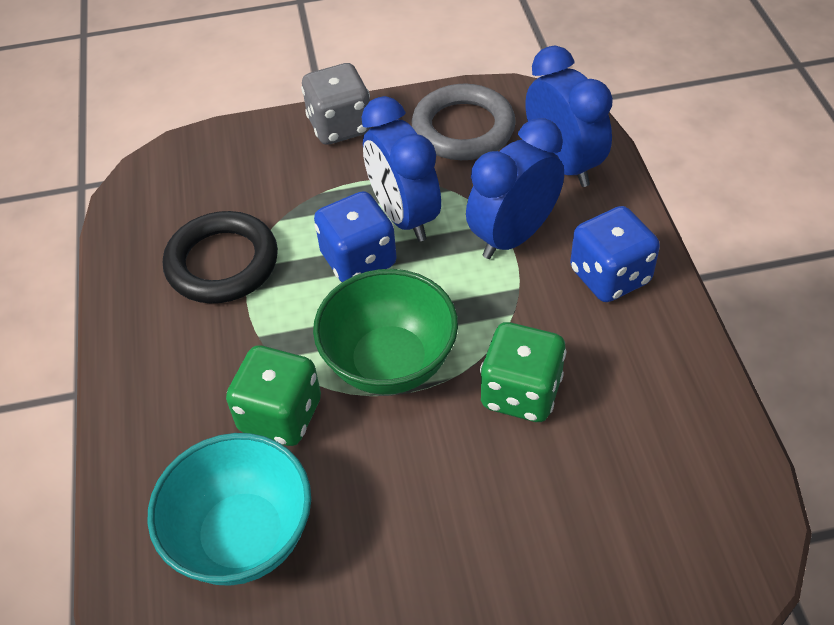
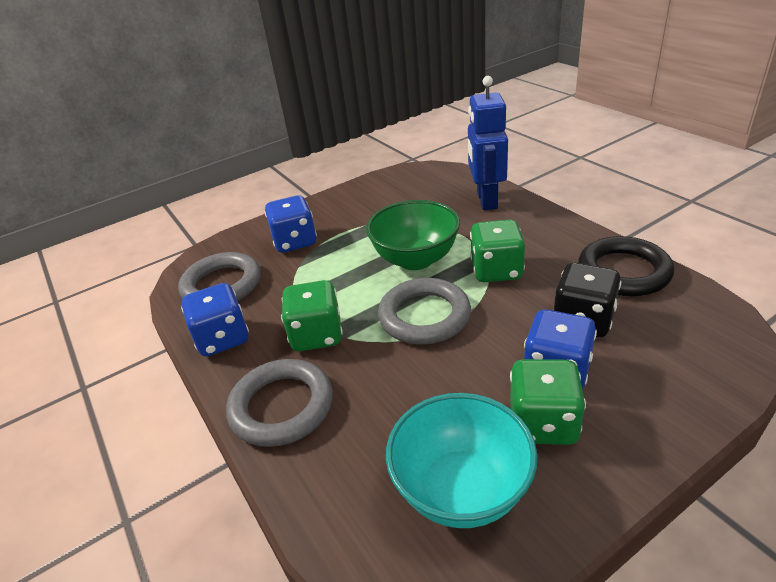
black dice: 0 -> 1
blue clock: 3 -> 0
blue dice: 2 -> 3
blue robot: 0 -> 1
green dice: 2 -> 3
grey dice: 1 -> 0
grey ring: 1 -> 3

